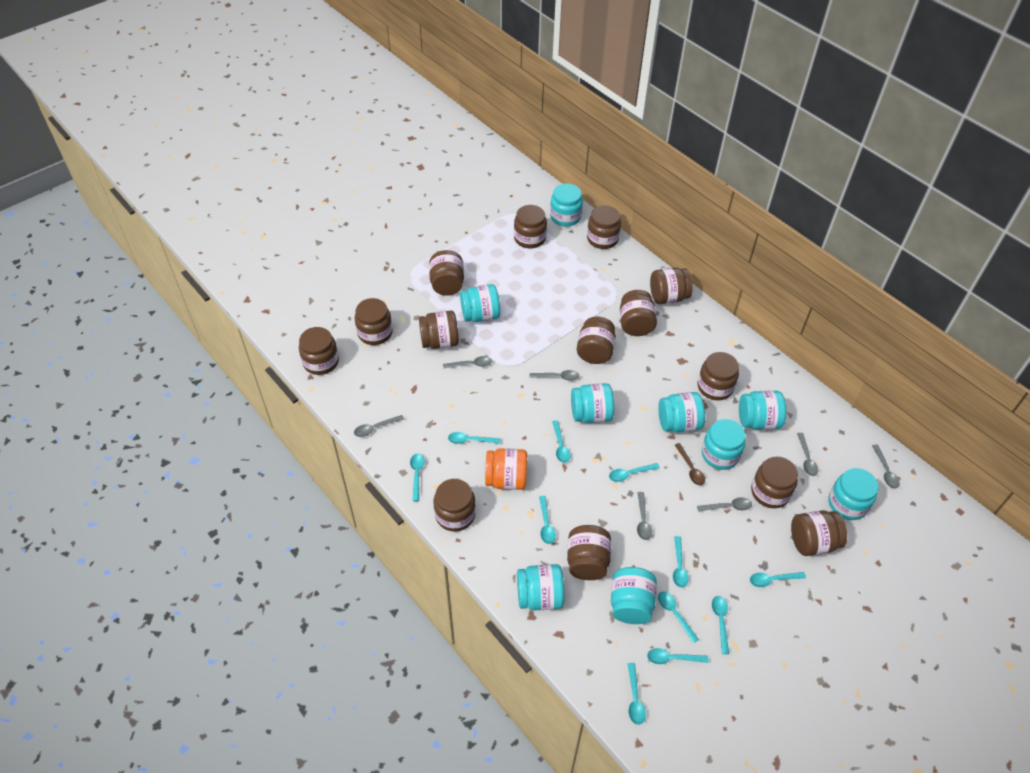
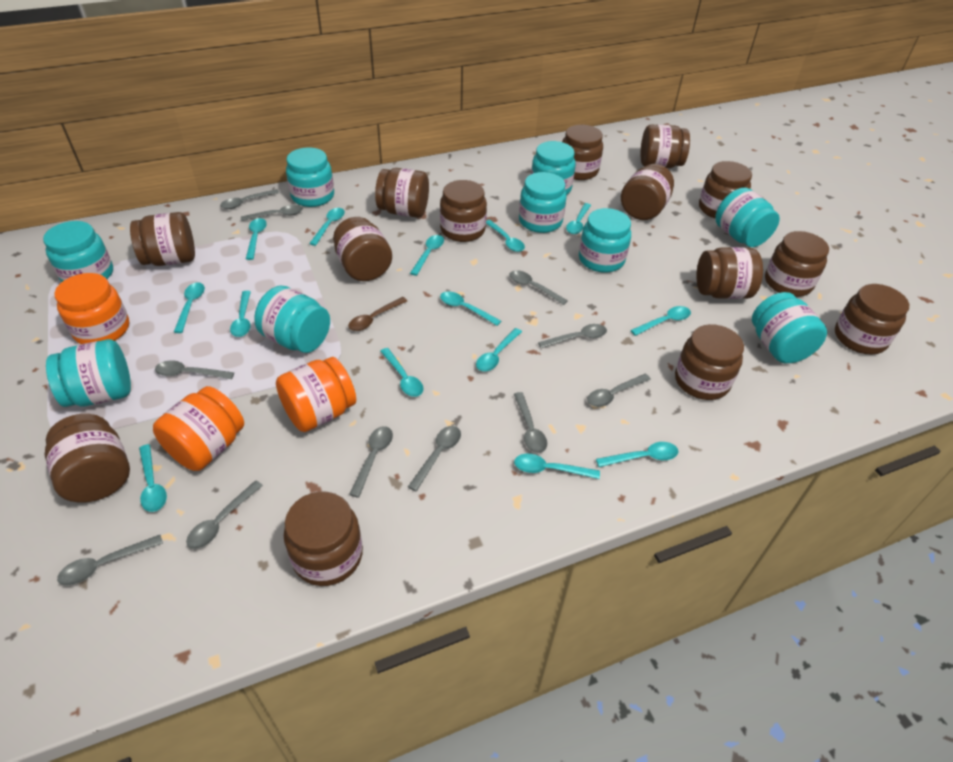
grey spoon: 7 -> 11
orange jar: 1 -> 3
turquoise spoon: 11 -> 14

